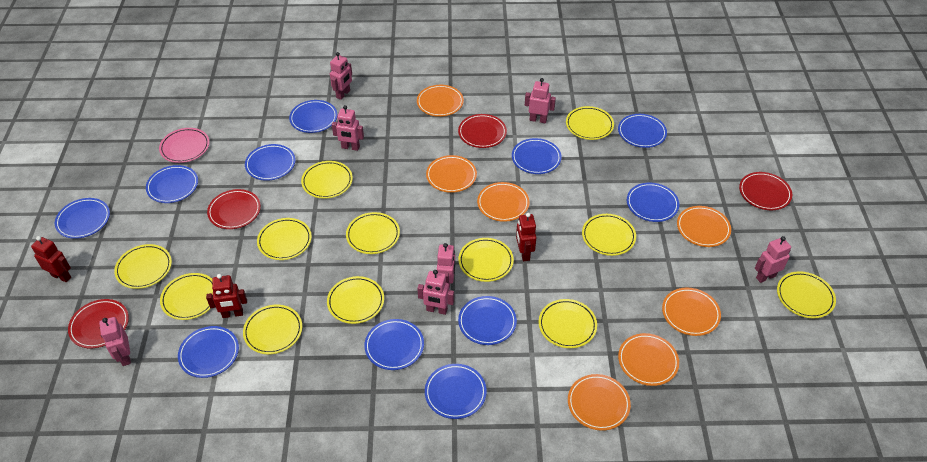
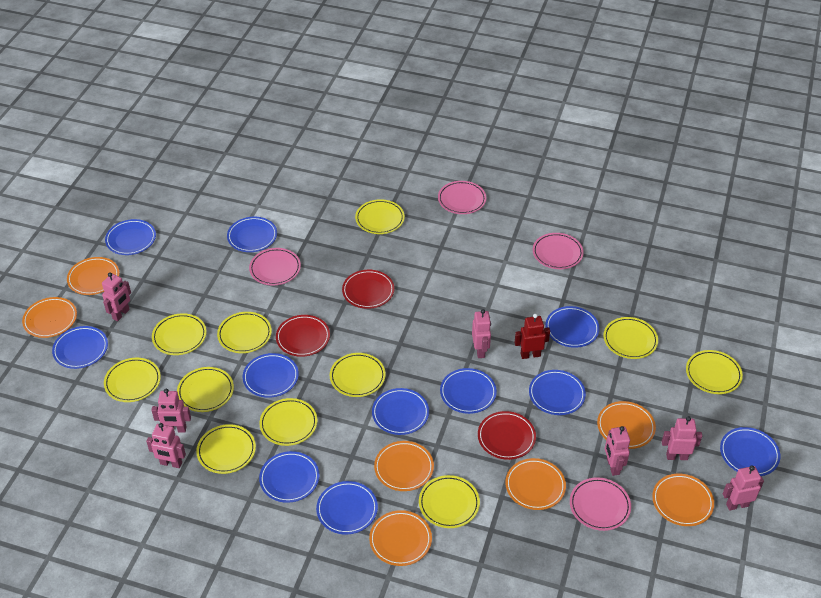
pink plate: 1 -> 4
red plate: 4 -> 3
red robot: 3 -> 1
yellow plate: 12 -> 11

